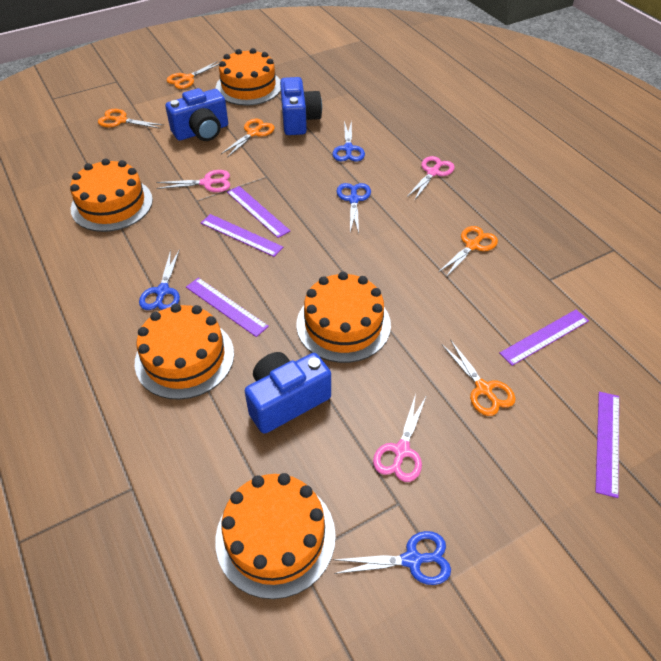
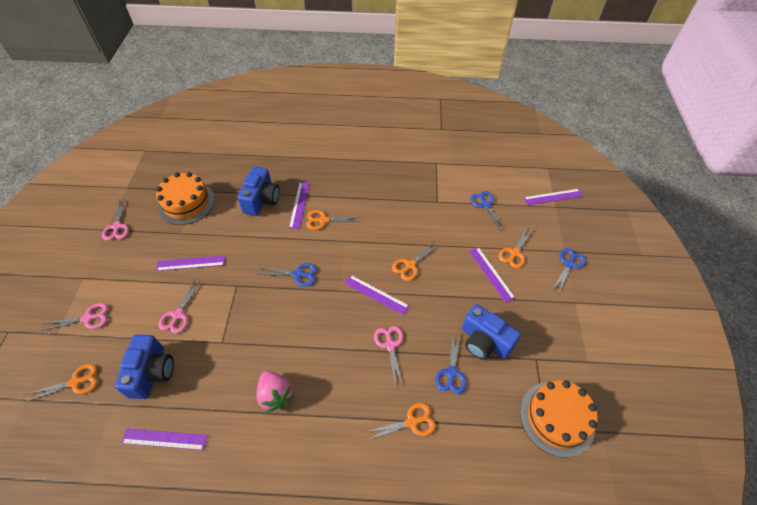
orange cake: 5 -> 2
pink scissors: 3 -> 4
pink strawberry: 0 -> 1
purple ruler: 5 -> 6

